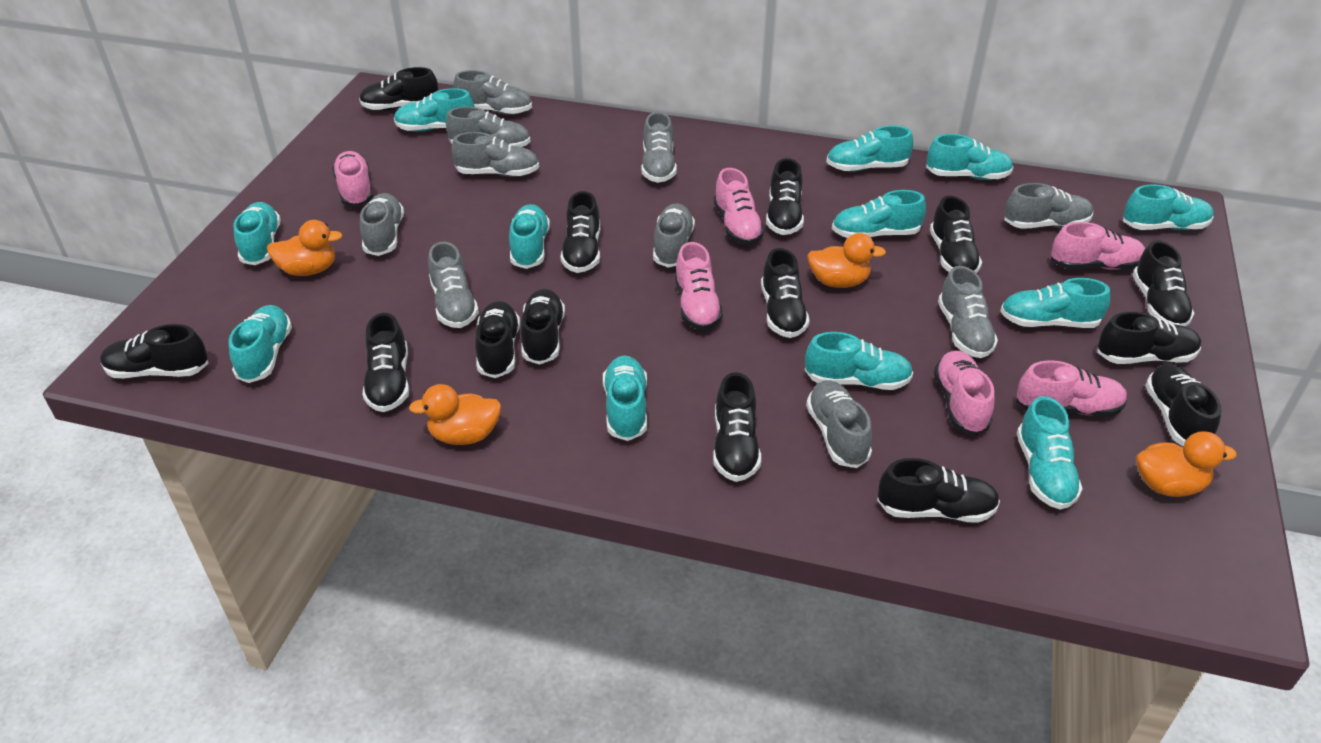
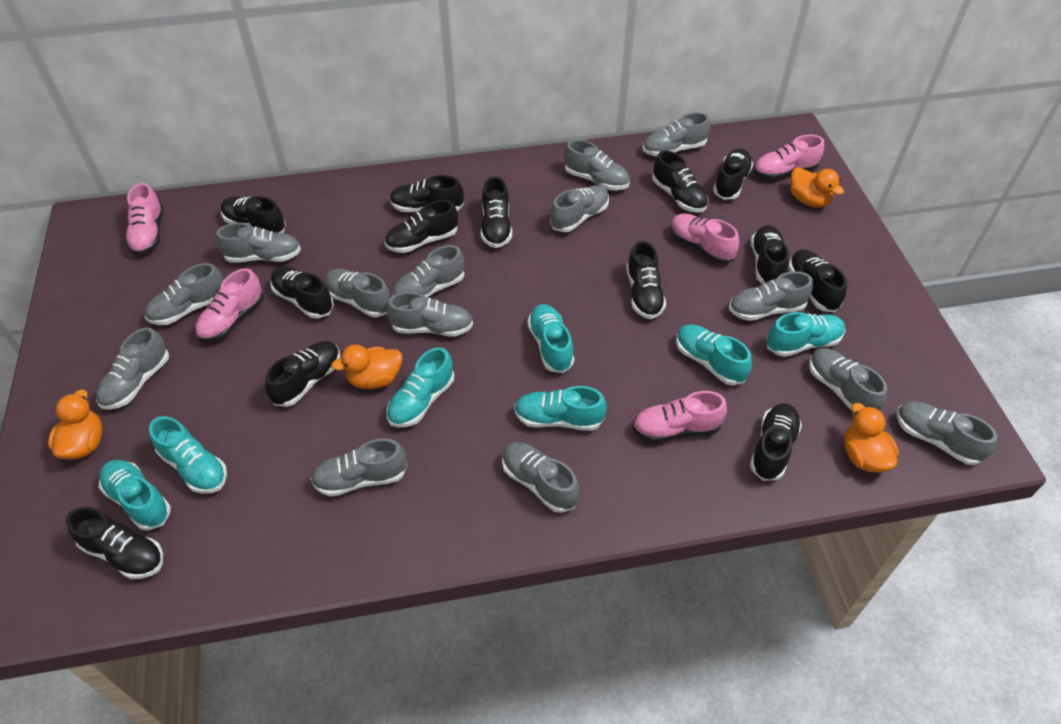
black shoe: 14 -> 13
grey shoe: 10 -> 14
pink shoe: 6 -> 5
turquoise shoe: 12 -> 7

